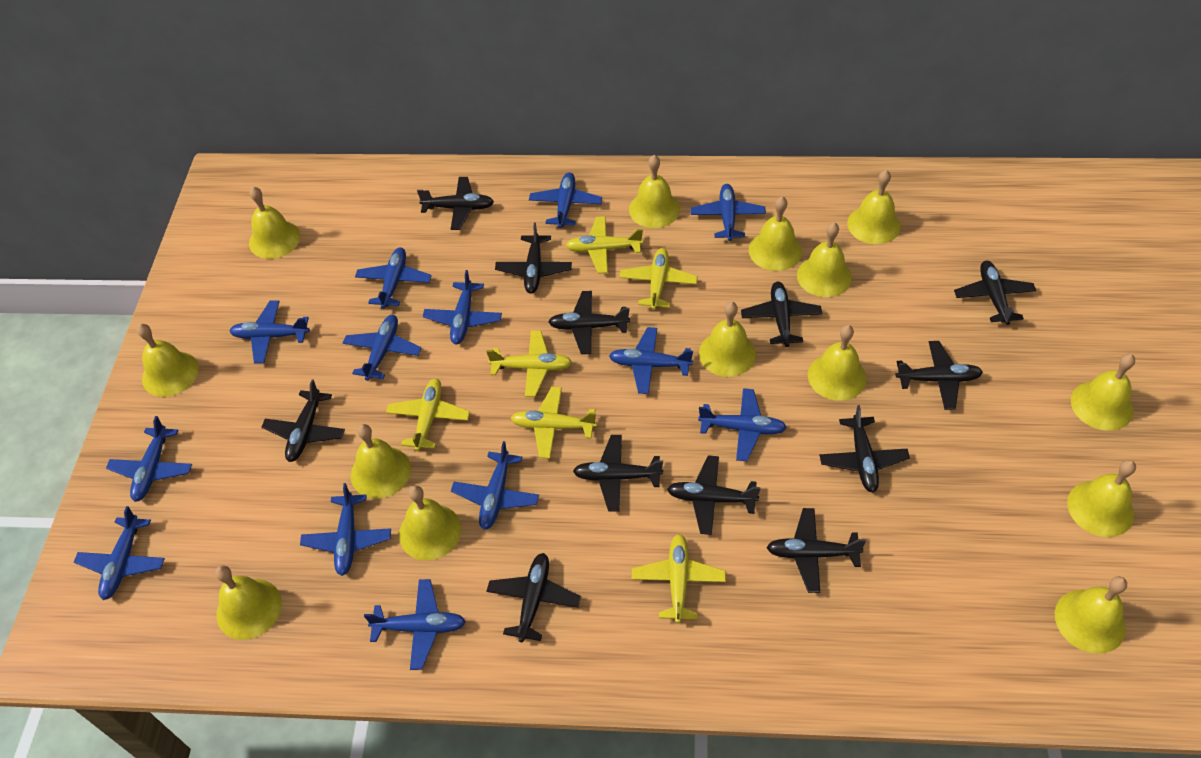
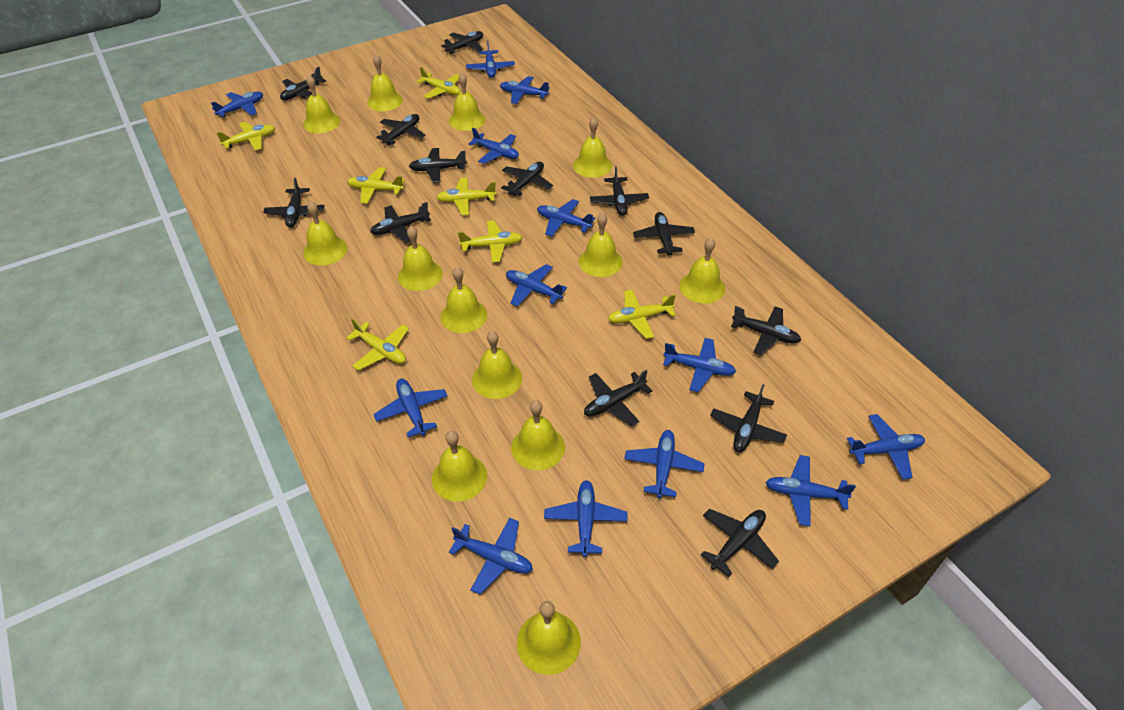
black plane: 12 -> 13
yellow bell: 14 -> 13
yellow plane: 6 -> 7

